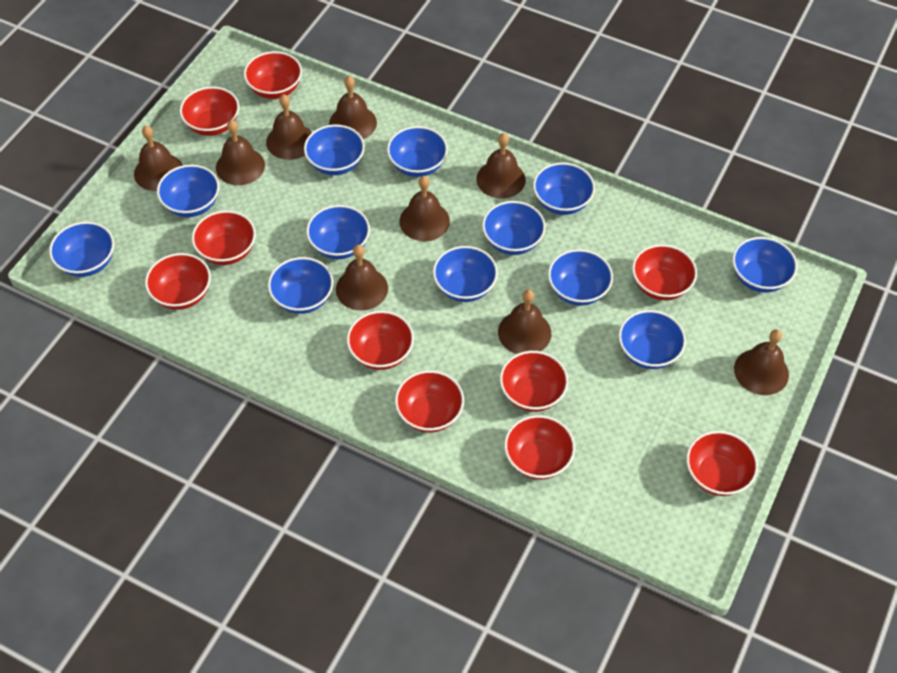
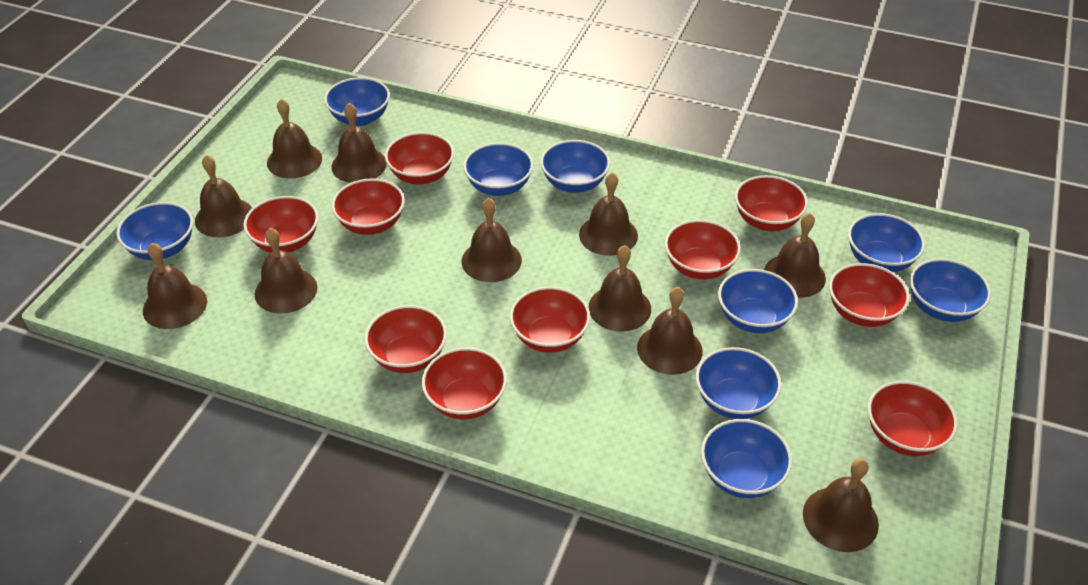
blue bowl: 12 -> 9
brown bell: 9 -> 11

